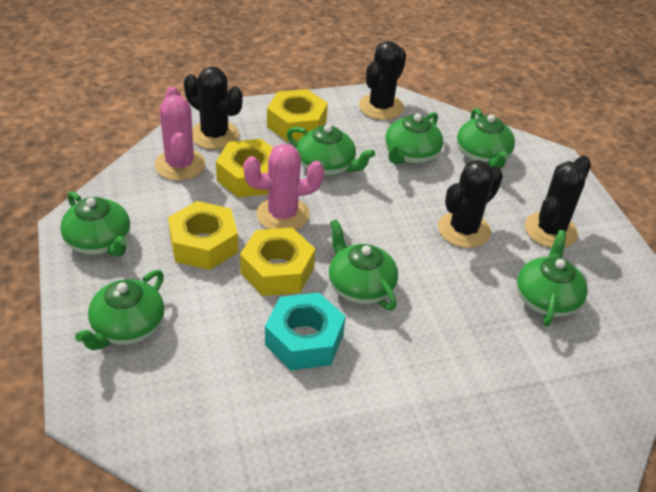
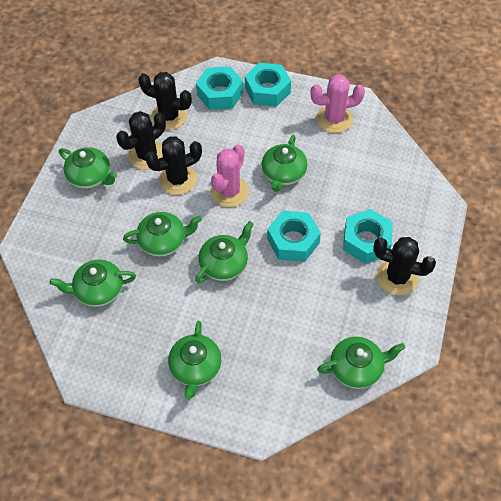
turquoise nut: 1 -> 4
yellow nut: 4 -> 0

